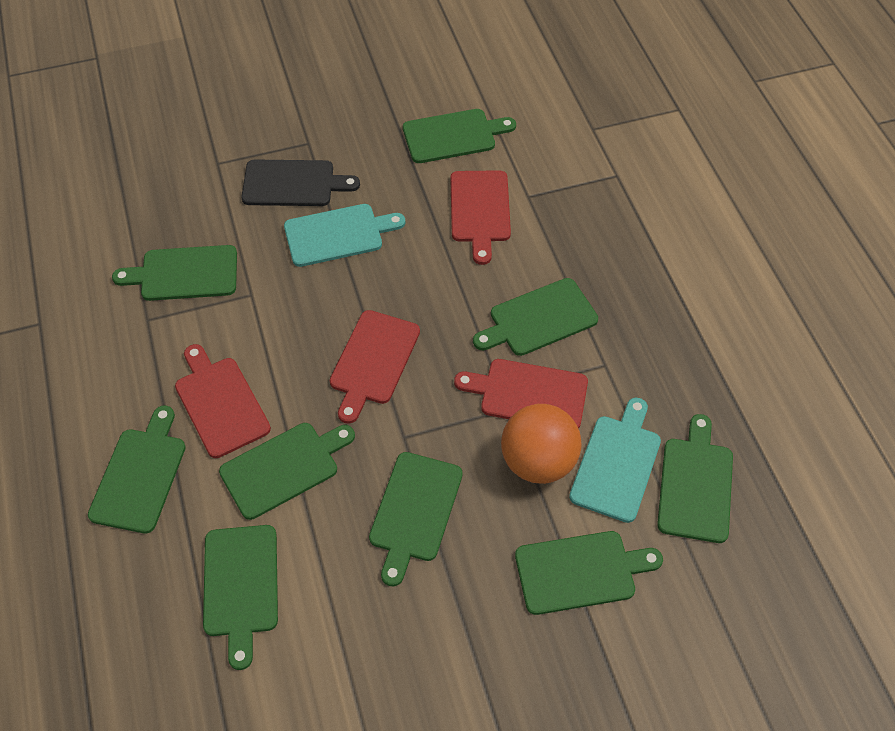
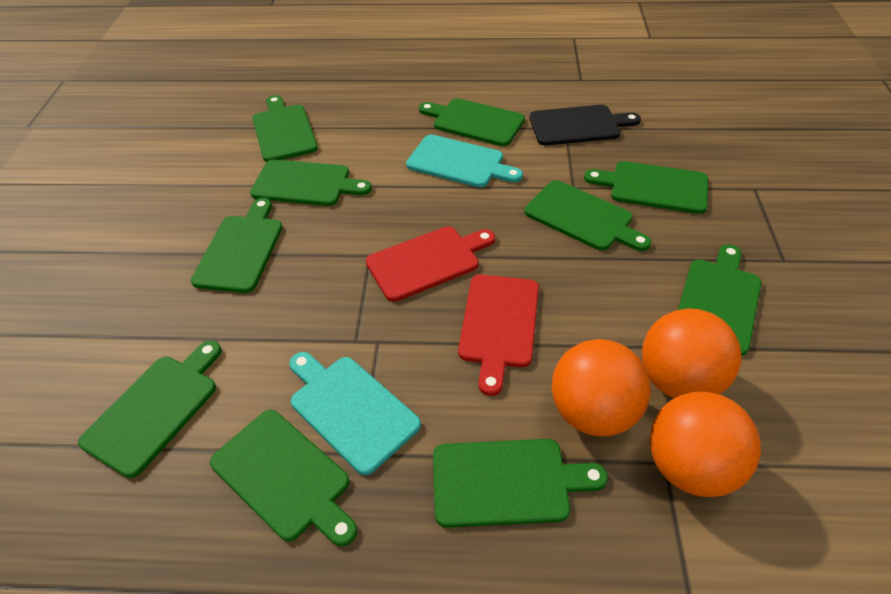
green cutting board: 9 -> 10
orange ball: 1 -> 3
red cutting board: 4 -> 2

